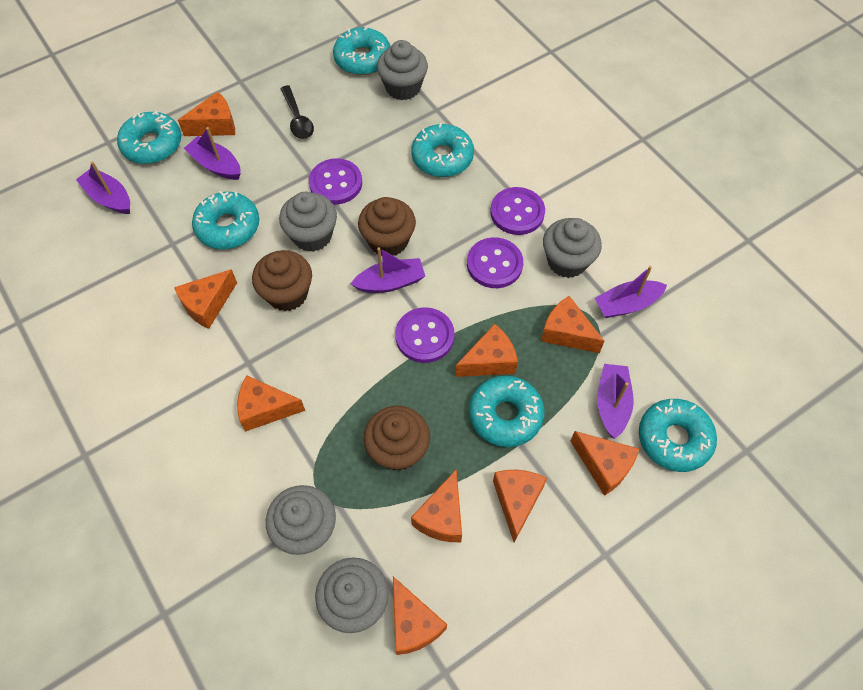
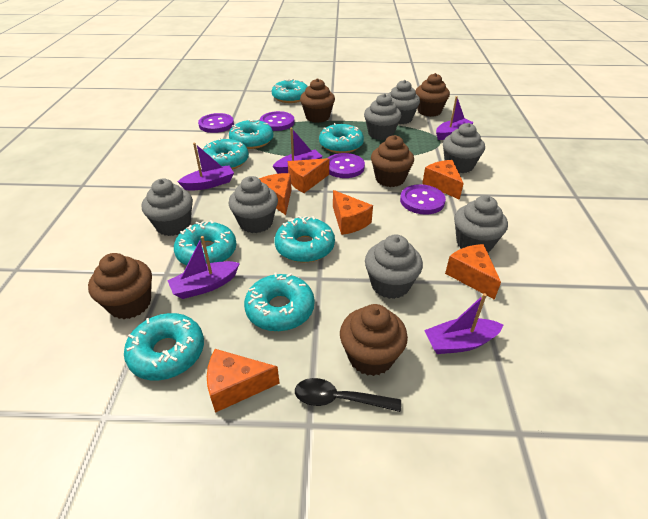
brown cupcake: 3 -> 5
grey cupcake: 5 -> 7
orange cheese: 9 -> 6
turquoise donut: 6 -> 8

